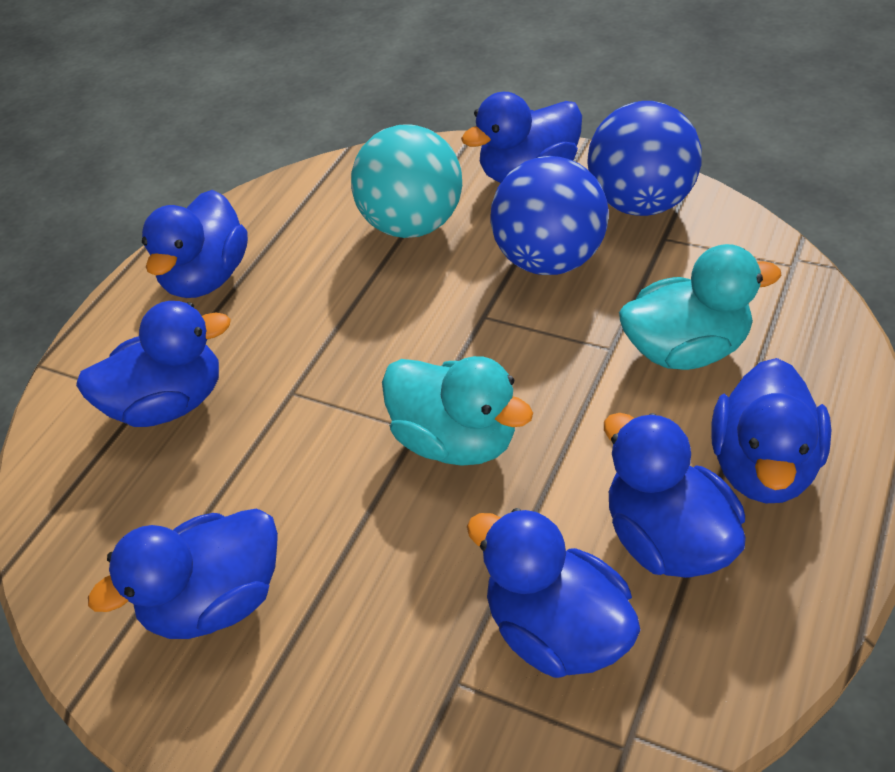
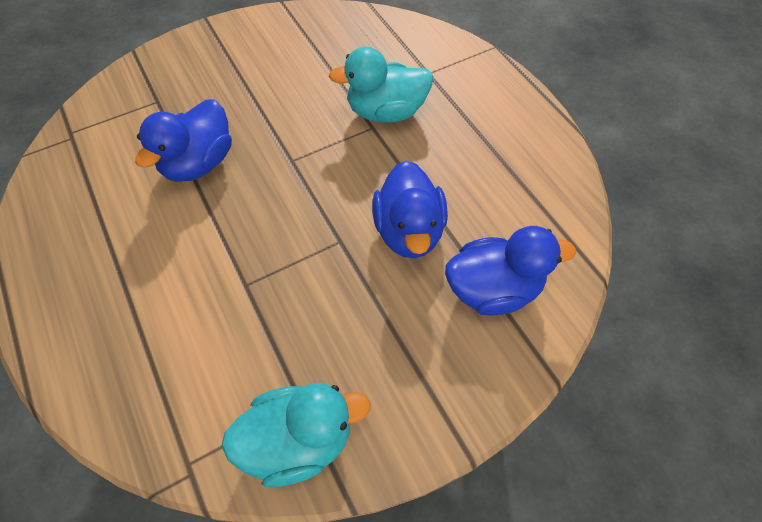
blue ball: 2 -> 0
blue duck: 7 -> 3
turquoise ball: 1 -> 0

